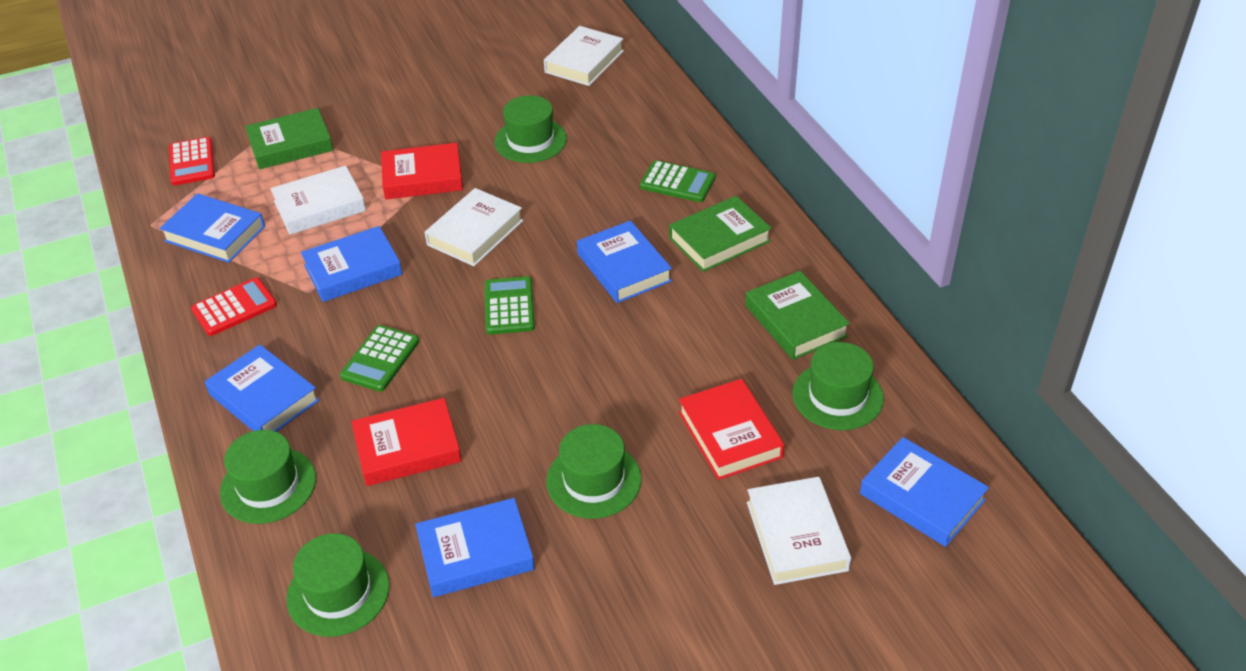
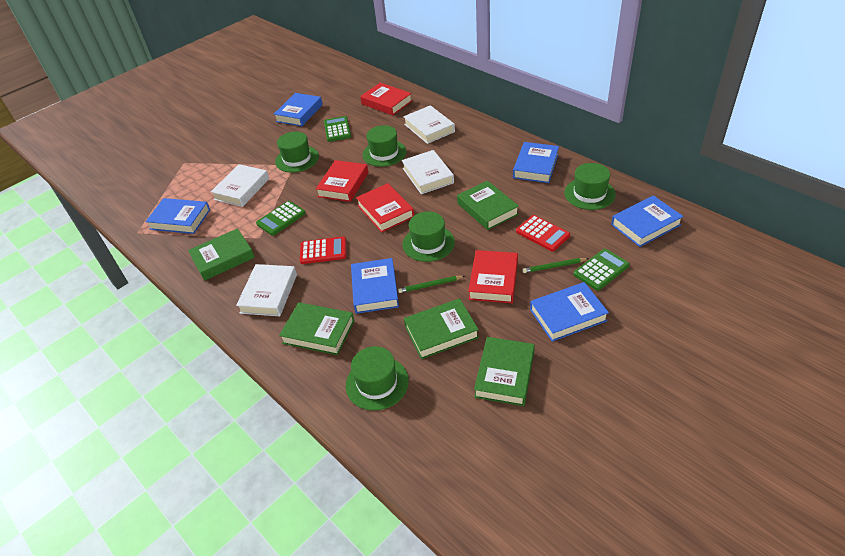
green book: 3 -> 5
green pencil: 0 -> 2
red book: 3 -> 4

